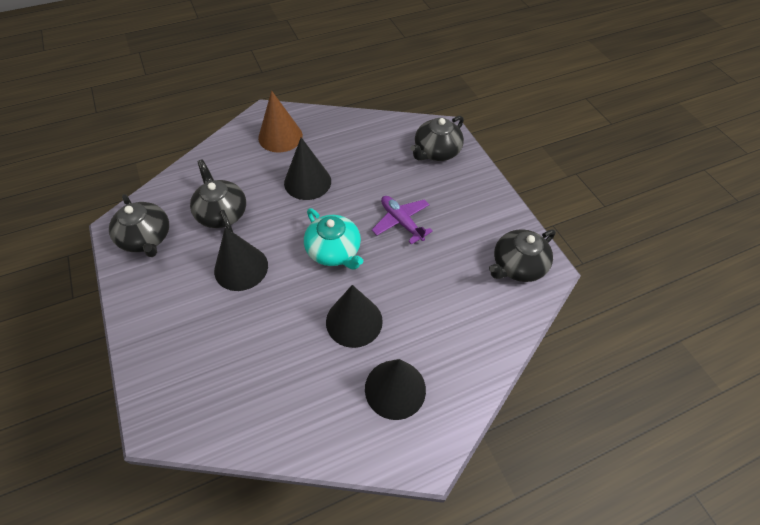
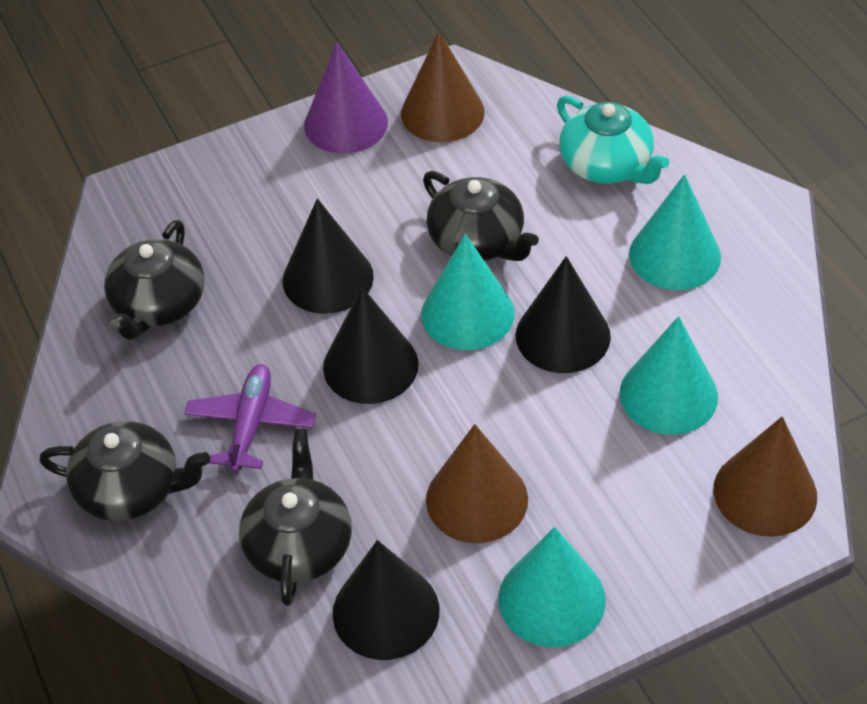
brown cone: 1 -> 3
purple cone: 0 -> 1
turquoise cone: 0 -> 4

